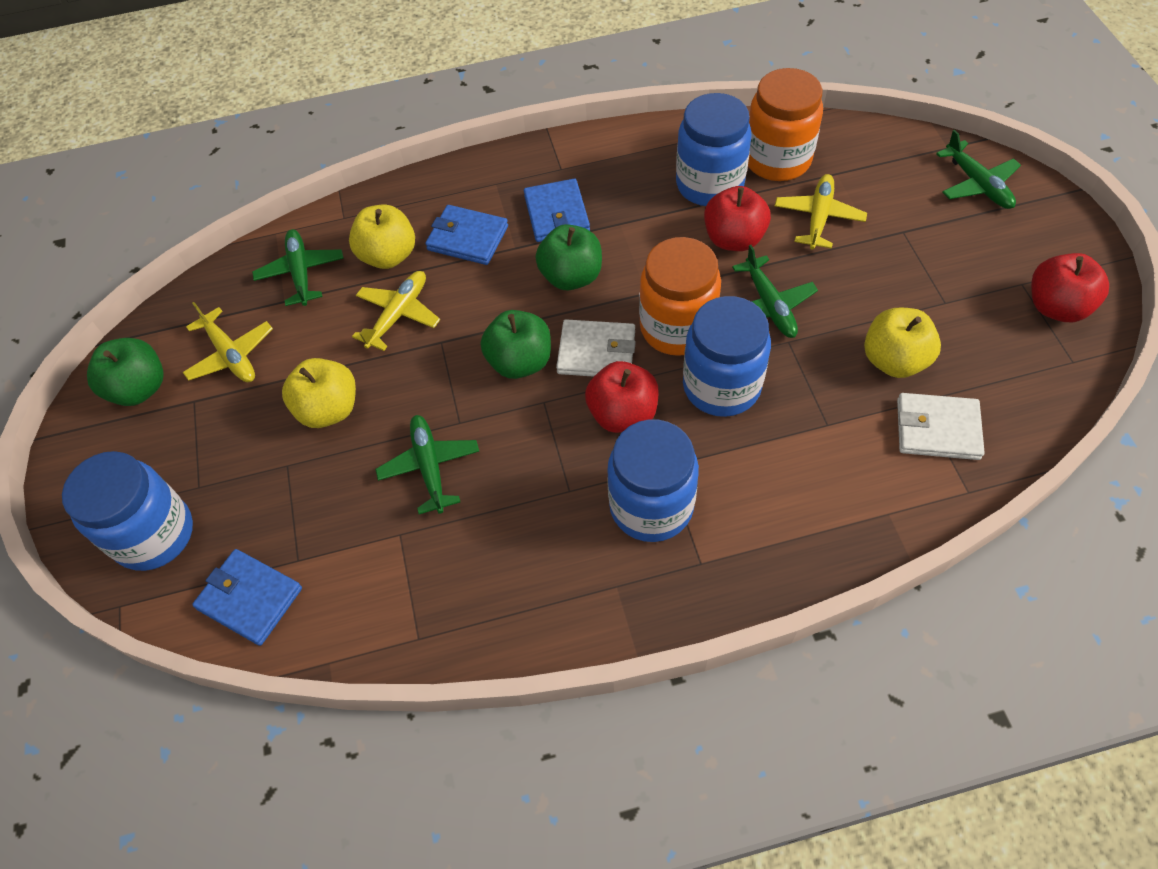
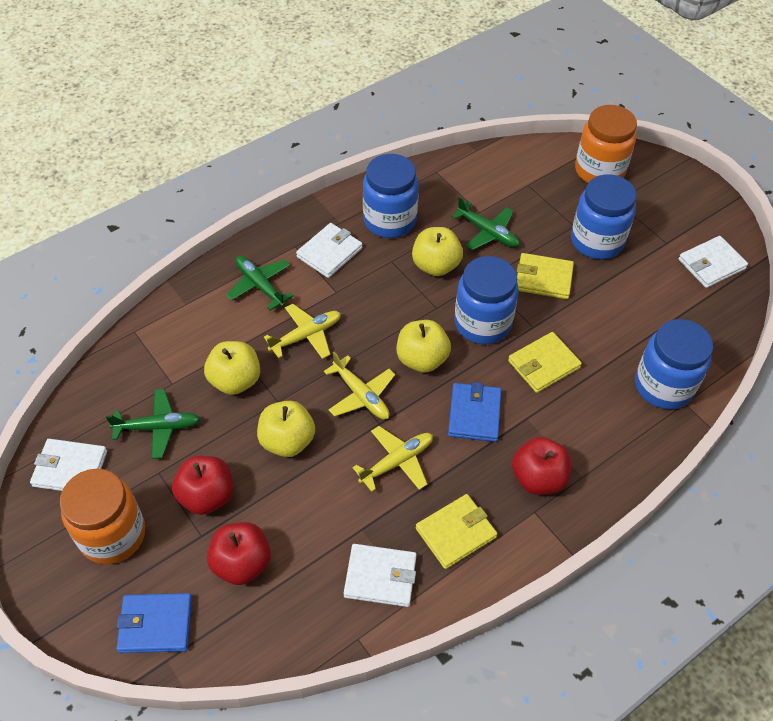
blue wallet: 3 -> 2
green apple: 3 -> 0
green plane: 4 -> 3
white wallet: 2 -> 4
yellow apple: 3 -> 4
yellow wallet: 0 -> 3

